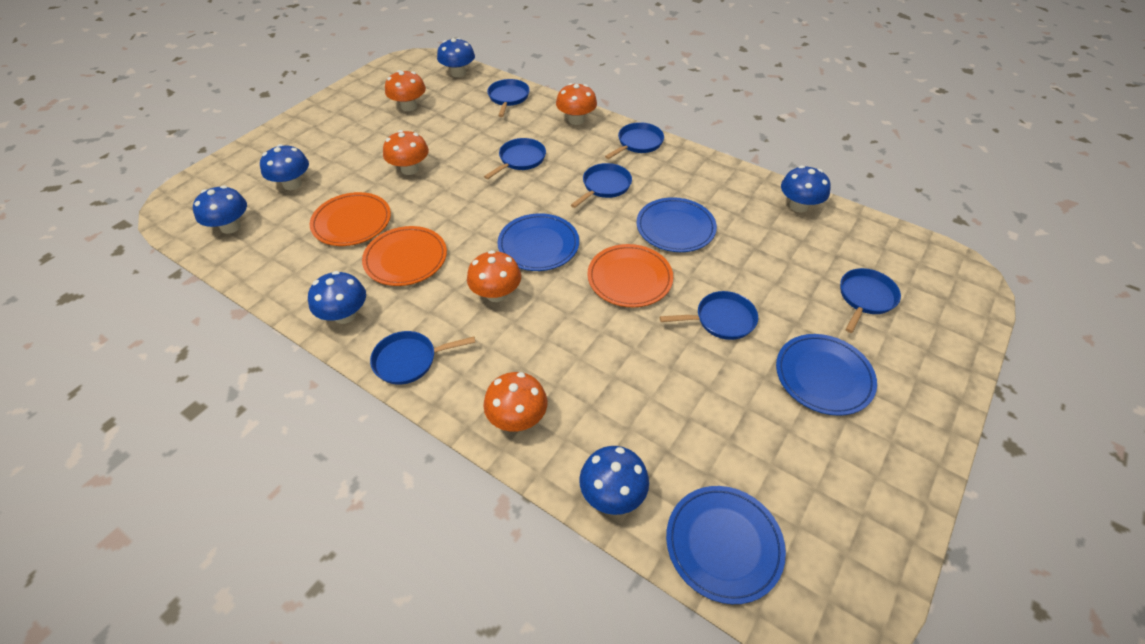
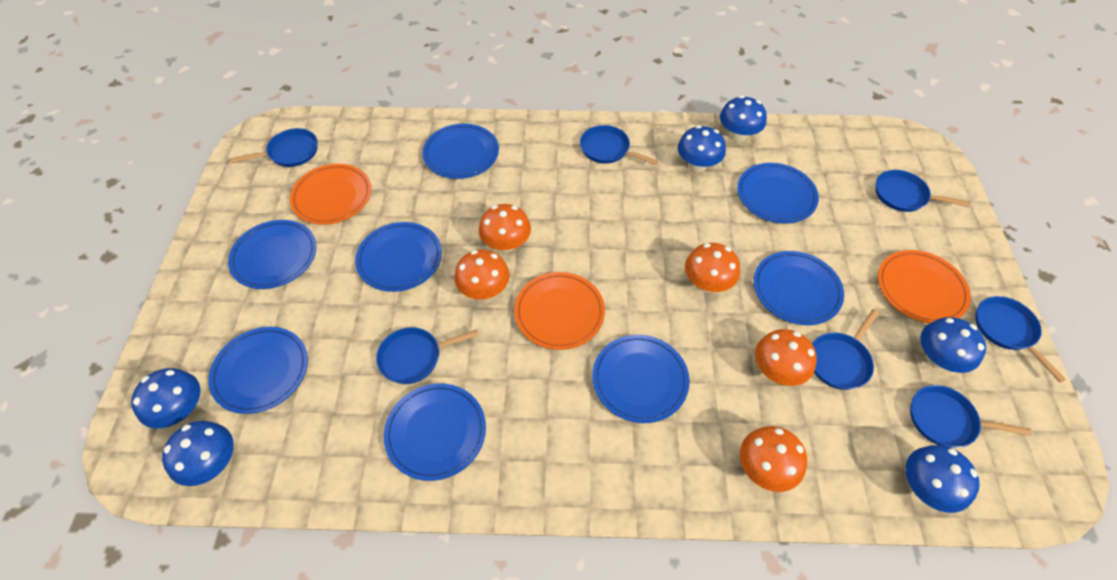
blue plate: 4 -> 8

